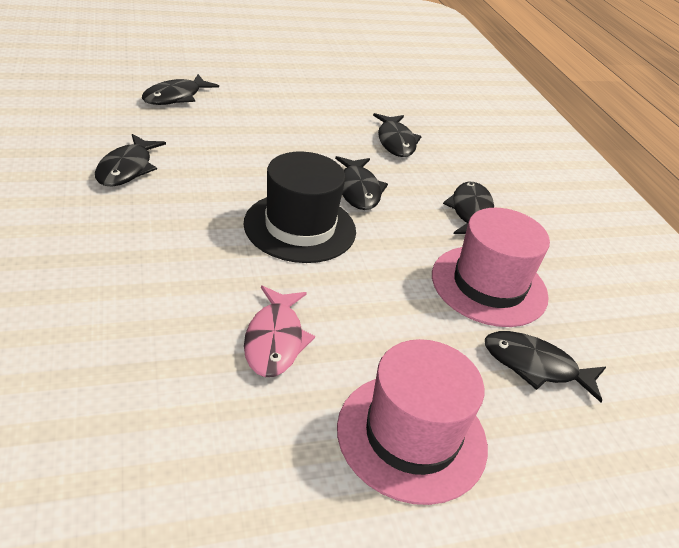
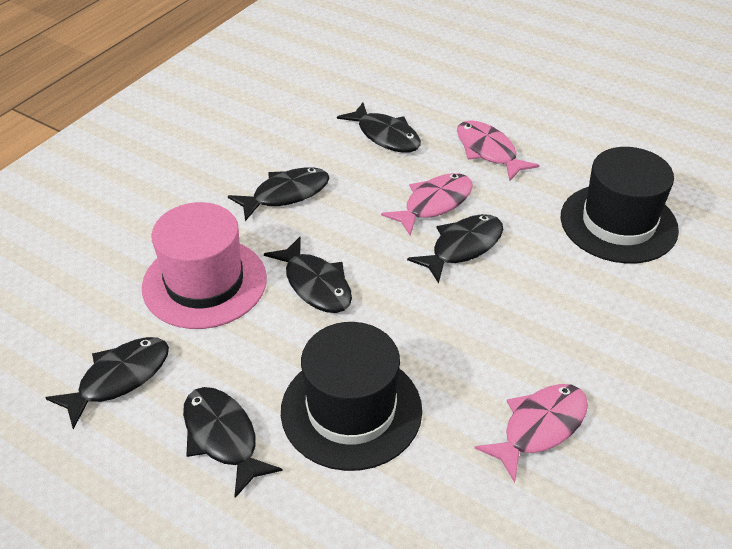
black hat: 1 -> 2
pink fish: 1 -> 3
pink hat: 2 -> 1

